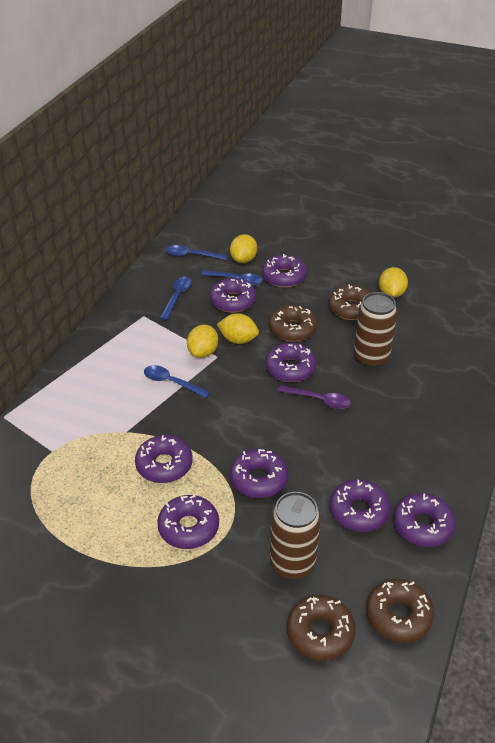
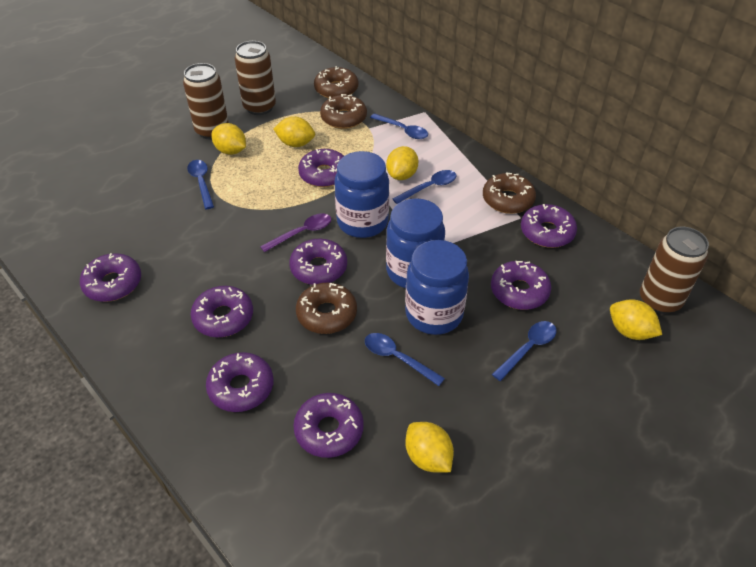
blue jar: 0 -> 3
blue spoon: 4 -> 5
brown can: 2 -> 3
yellow lemon: 4 -> 5

